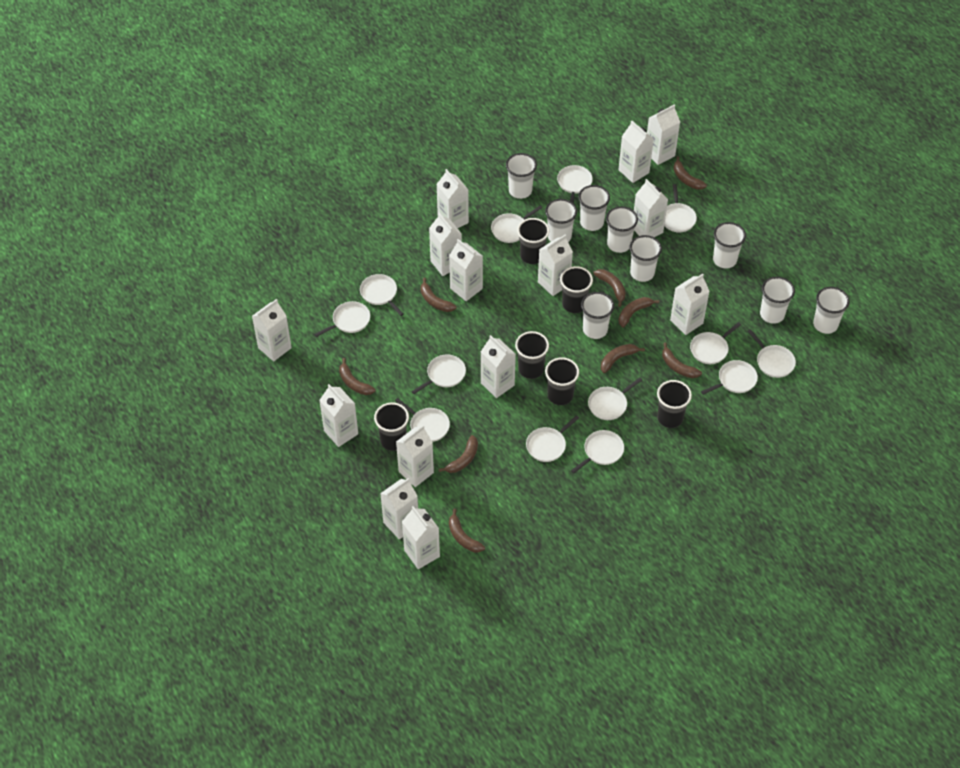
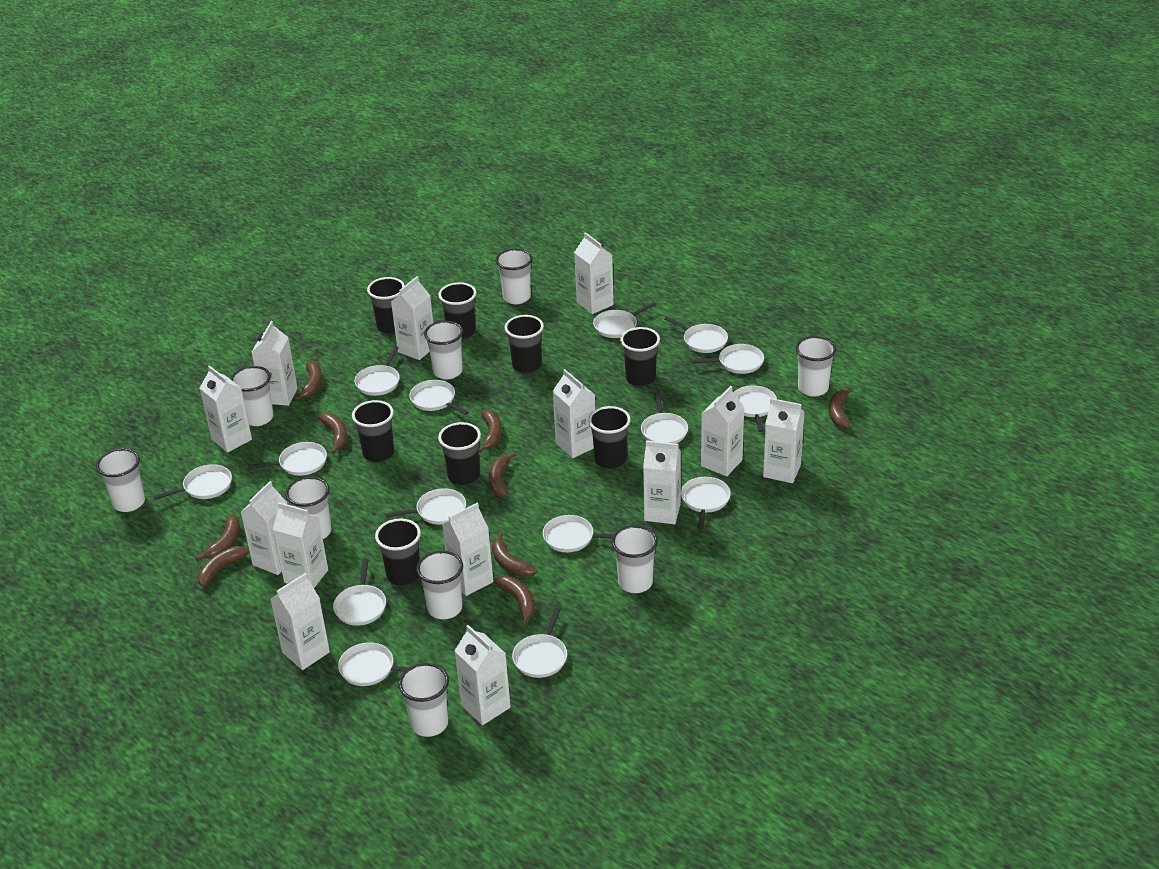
black cup: 6 -> 8
white carton: 14 -> 13
white pan: 13 -> 15

